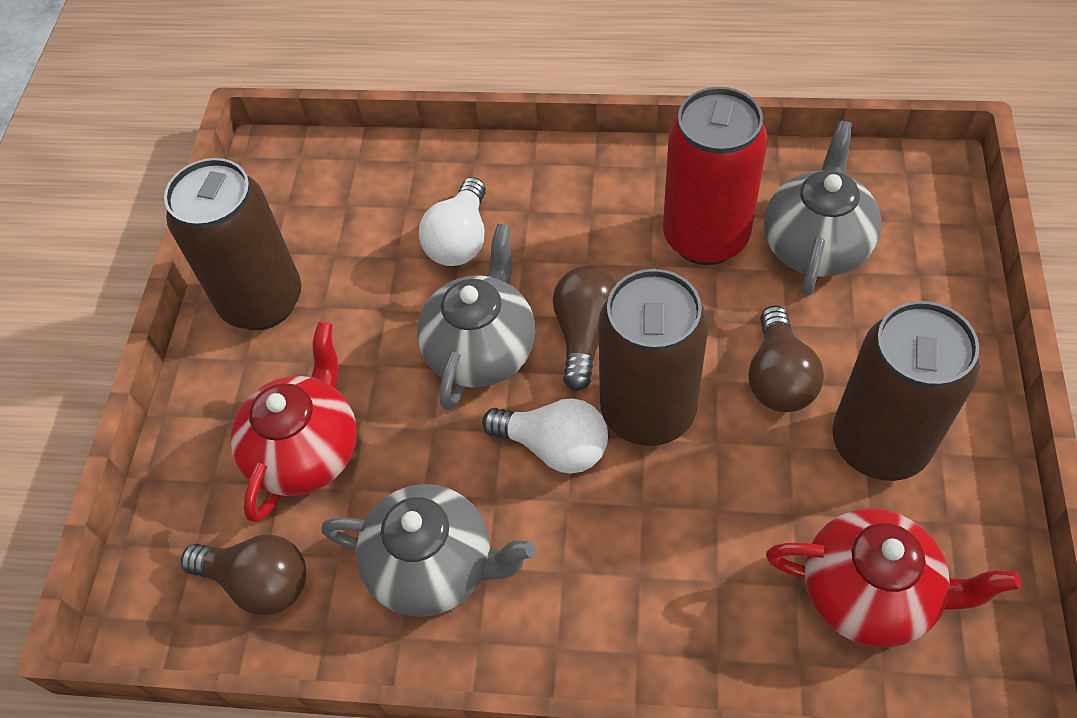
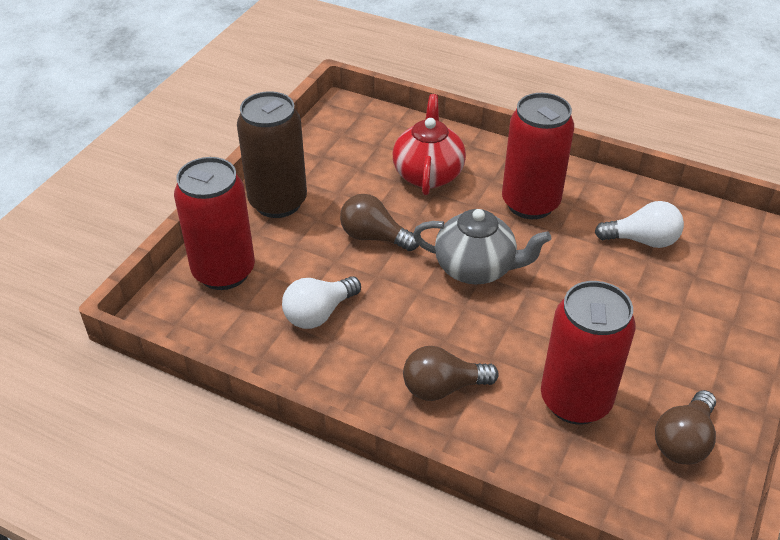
brown can: 3 -> 1
grey teapot: 3 -> 1
red can: 1 -> 3
red teapot: 2 -> 1

